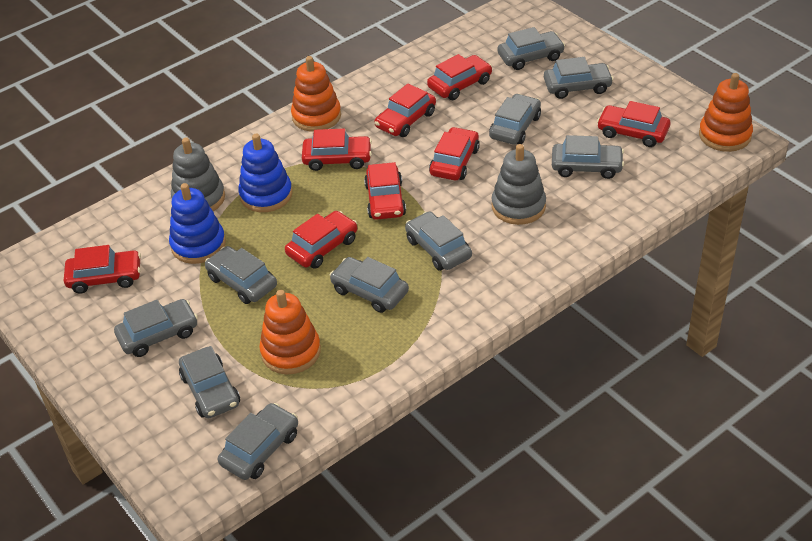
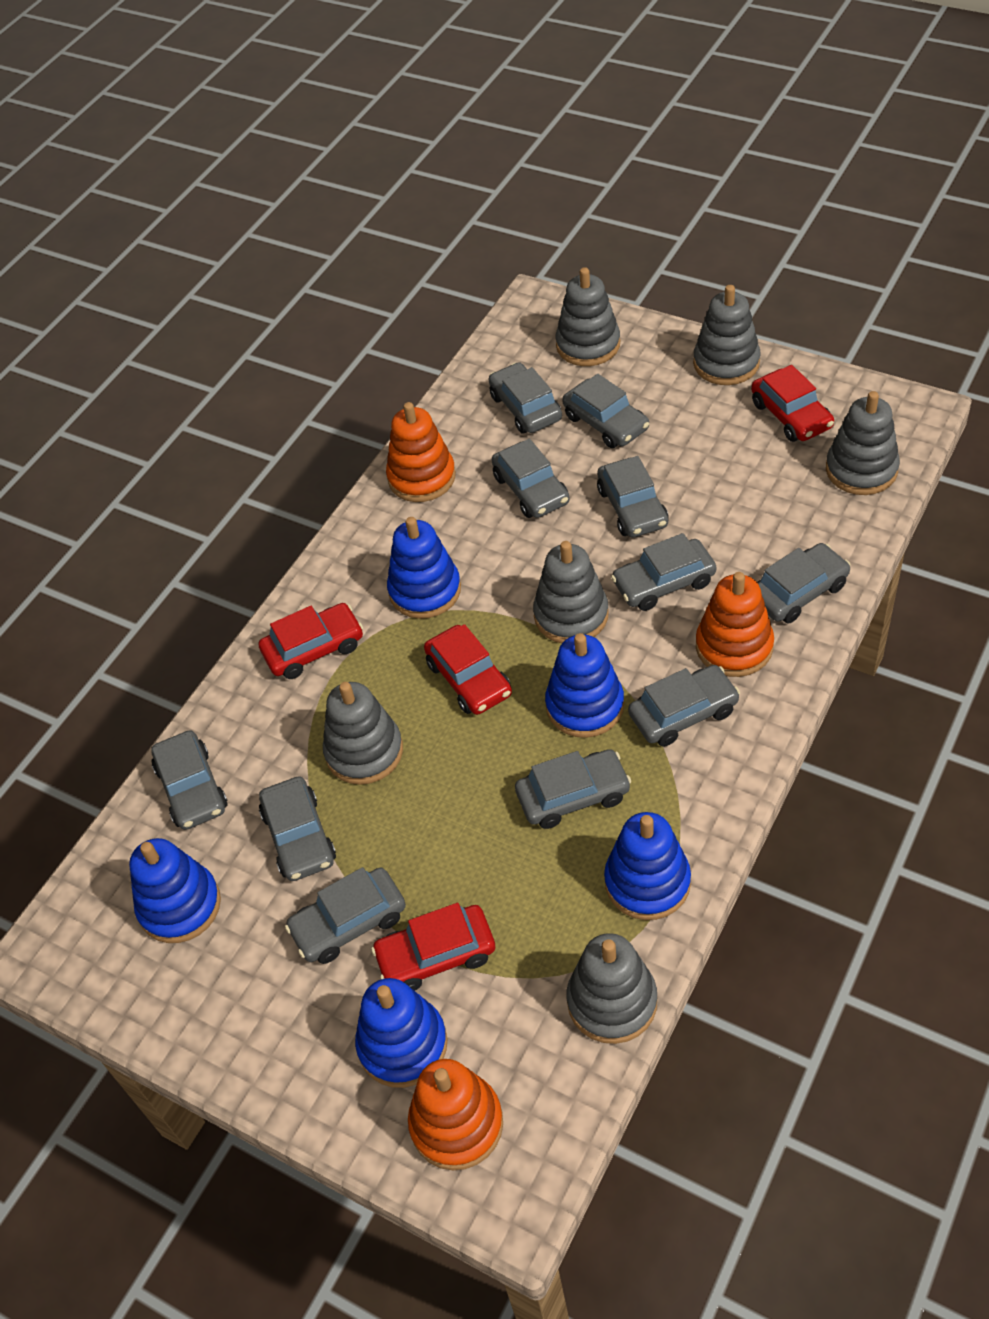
blue stacking toy: 2 -> 5
grey car: 10 -> 11
grey stacking toy: 2 -> 6
red car: 8 -> 4

